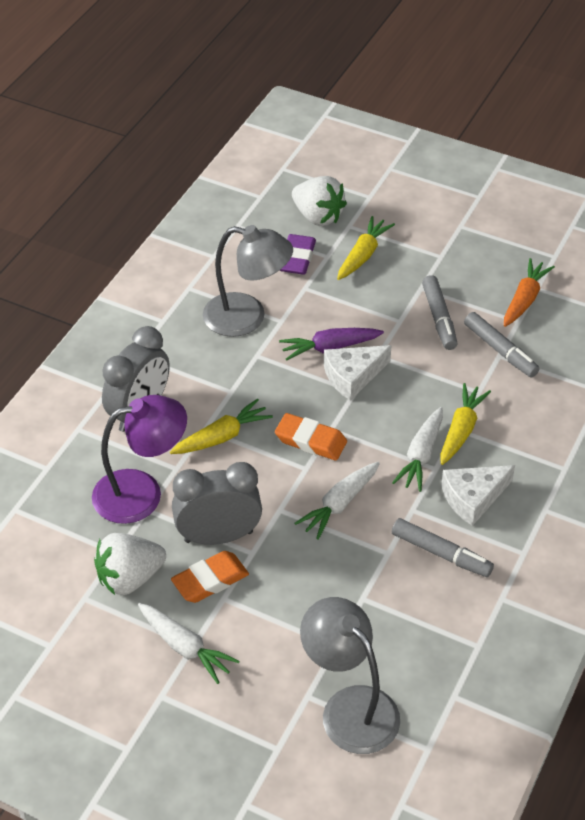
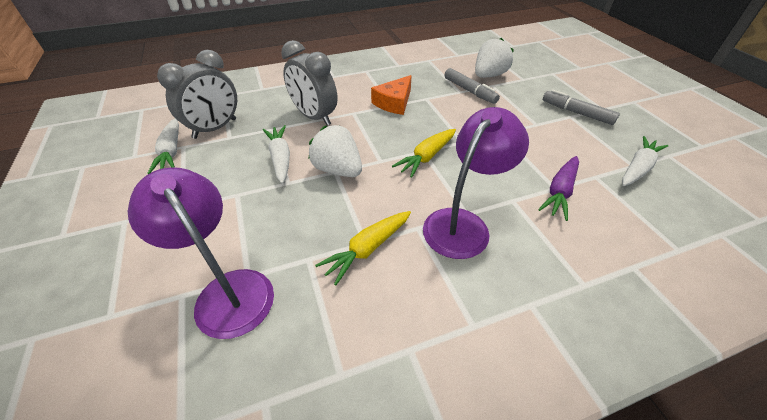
grey lamp: 2 -> 0
grey marker: 3 -> 2
orange carrot: 1 -> 0
orange cheese: 0 -> 1
orange eraser: 2 -> 0
purple eraser: 1 -> 0
purple lamp: 1 -> 2
white cheese: 2 -> 0
yellow carrot: 3 -> 2

